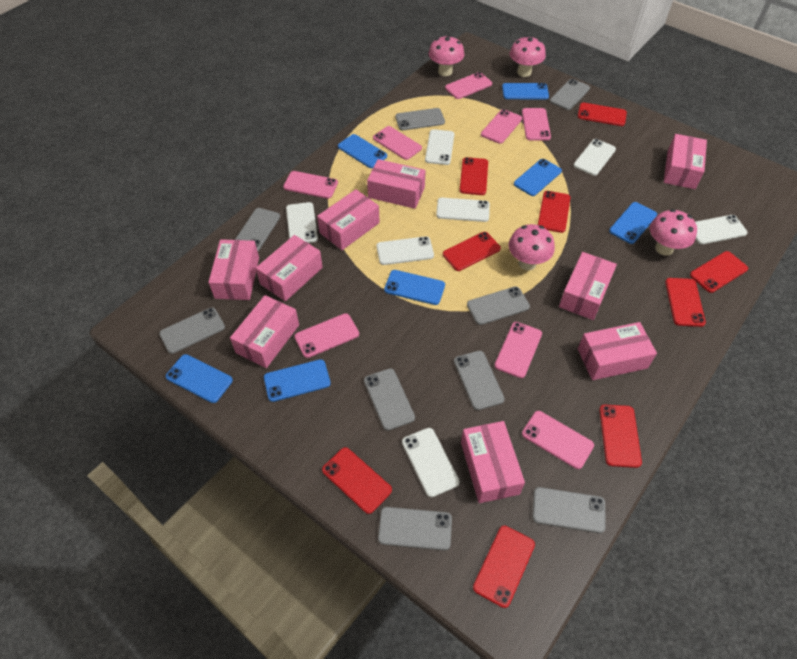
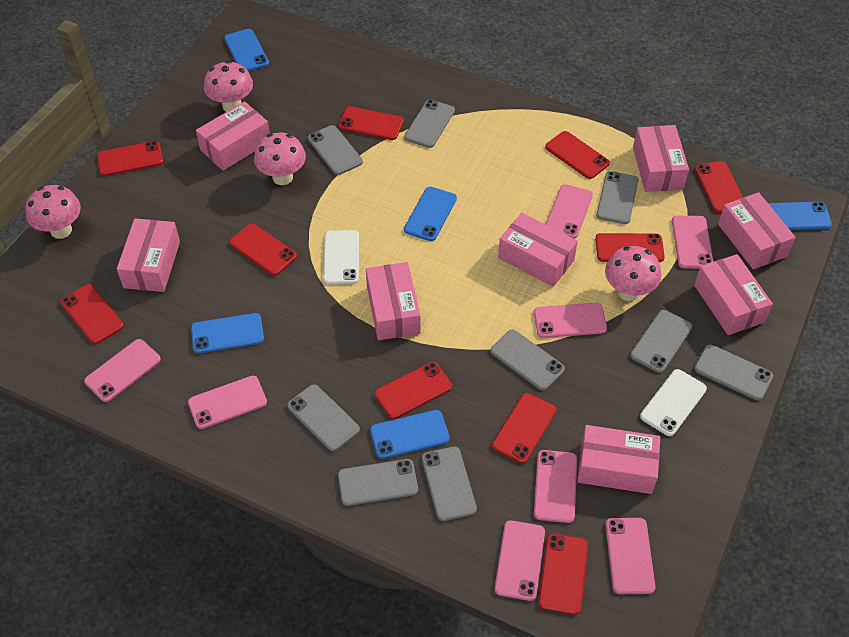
blue phone: 7 -> 5
pink box: 9 -> 8
red phone: 9 -> 10
white phone: 7 -> 2

